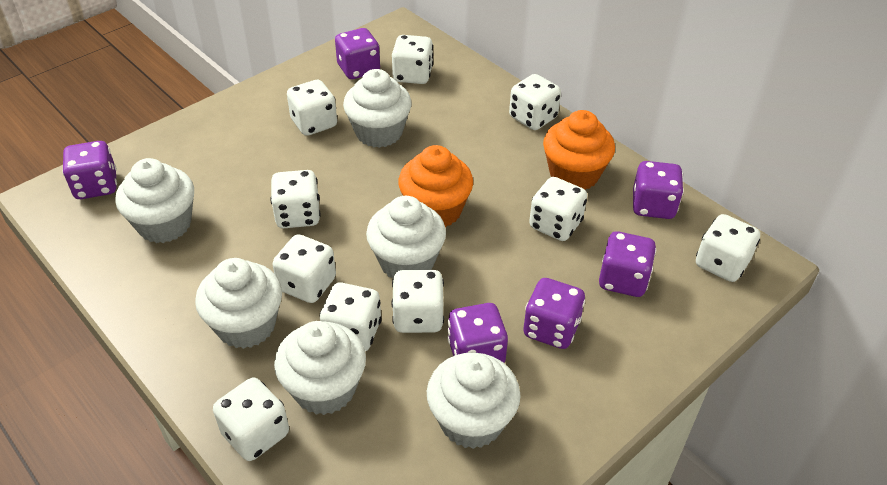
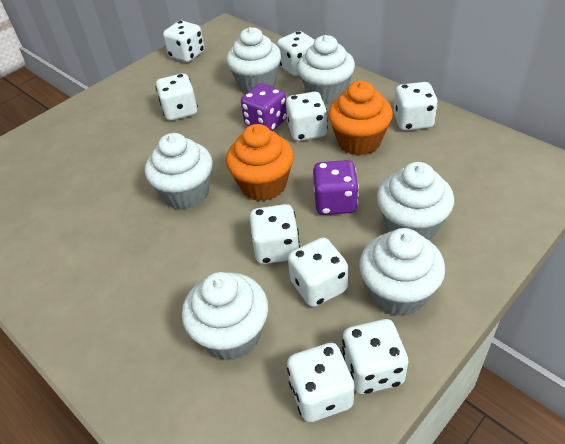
purple dice: 6 -> 2
white dice: 10 -> 9

